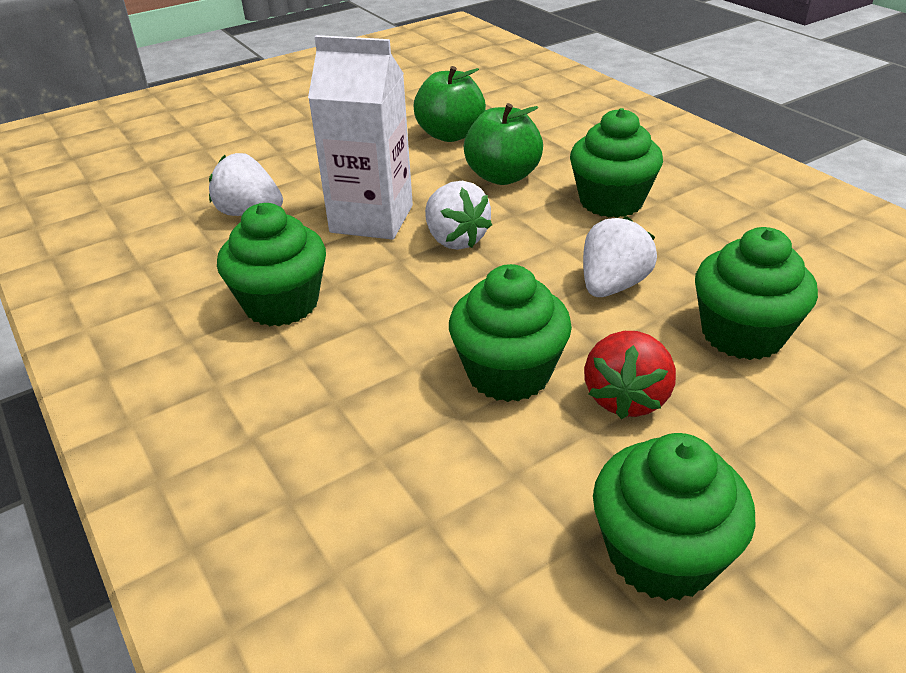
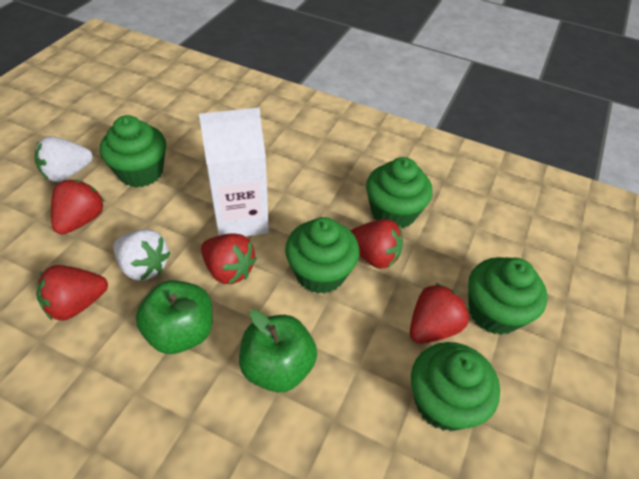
red strawberry: 1 -> 5
white strawberry: 3 -> 2

